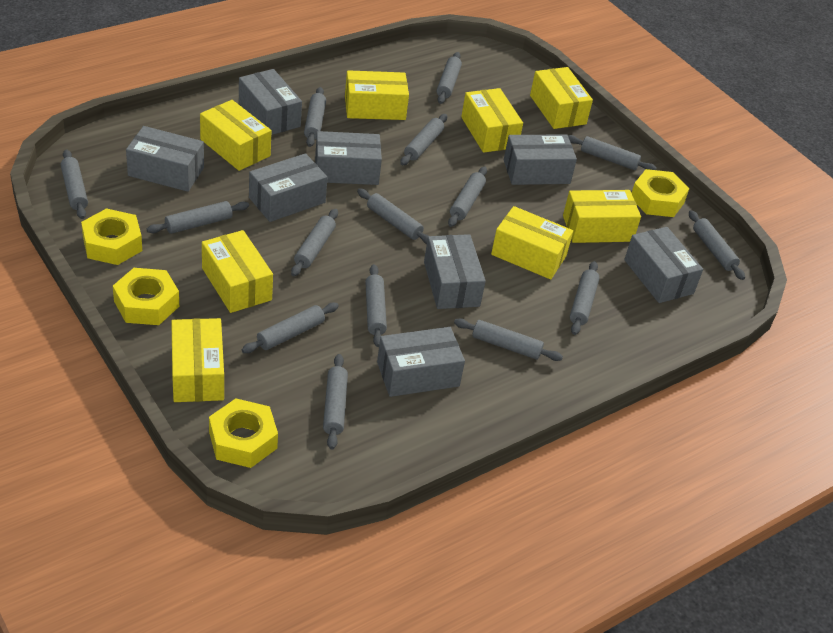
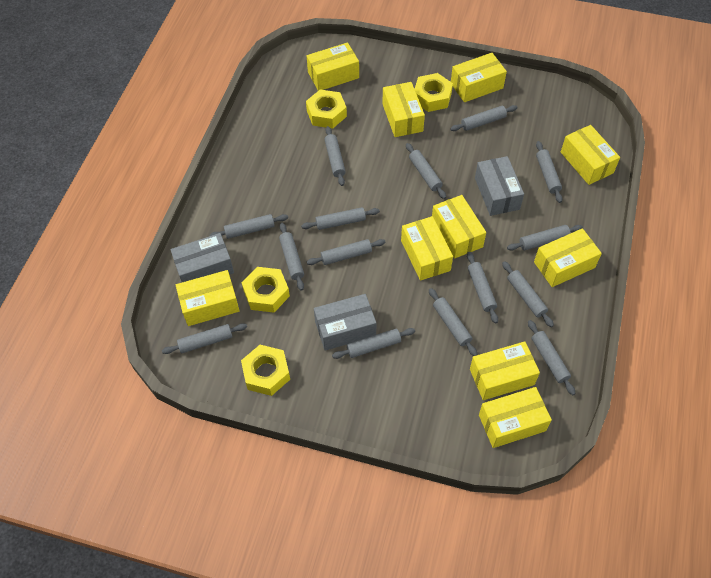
grey box: 8 -> 3
yellow box: 8 -> 10

